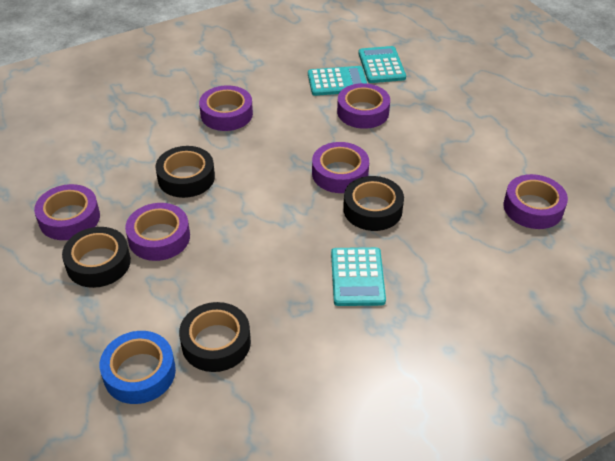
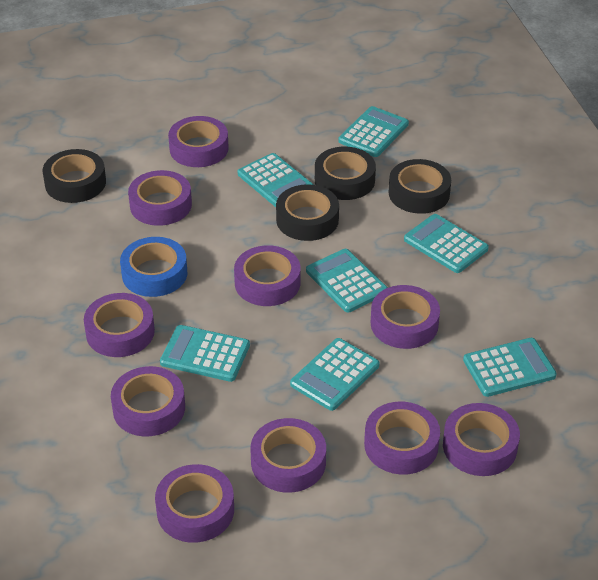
purple tape: 6 -> 10
turquoise calculator: 3 -> 7

